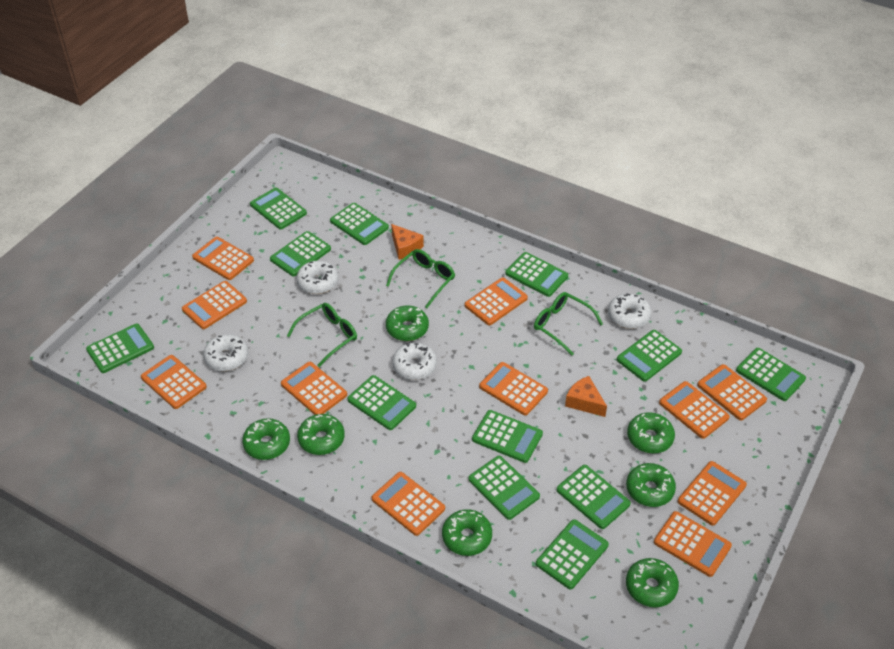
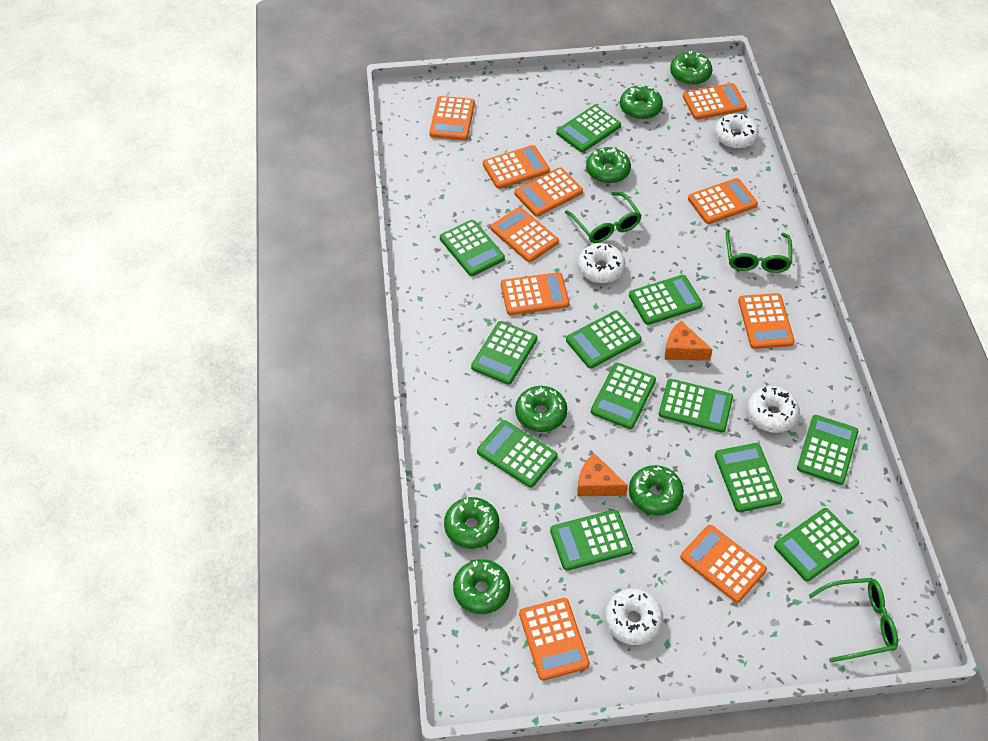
orange calculator: 11 -> 10

